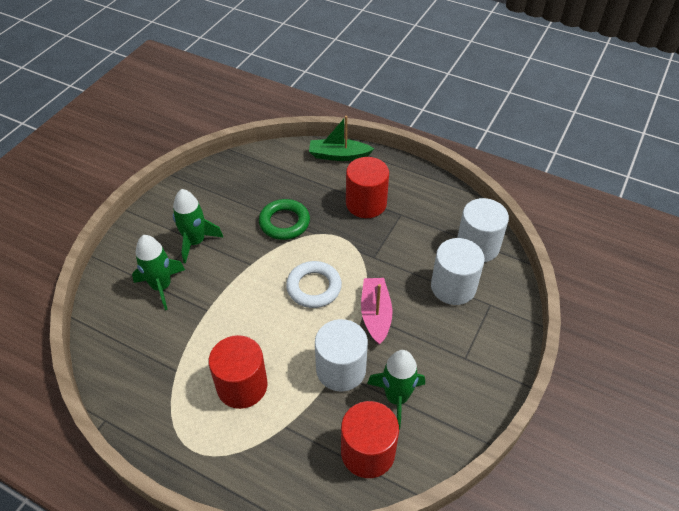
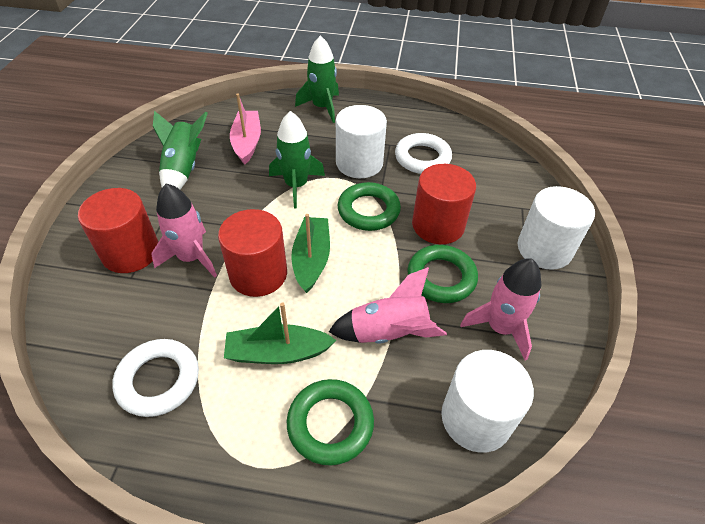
green boat: 1 -> 2
green ring: 1 -> 3
pink rocket: 0 -> 3
white ring: 1 -> 2

